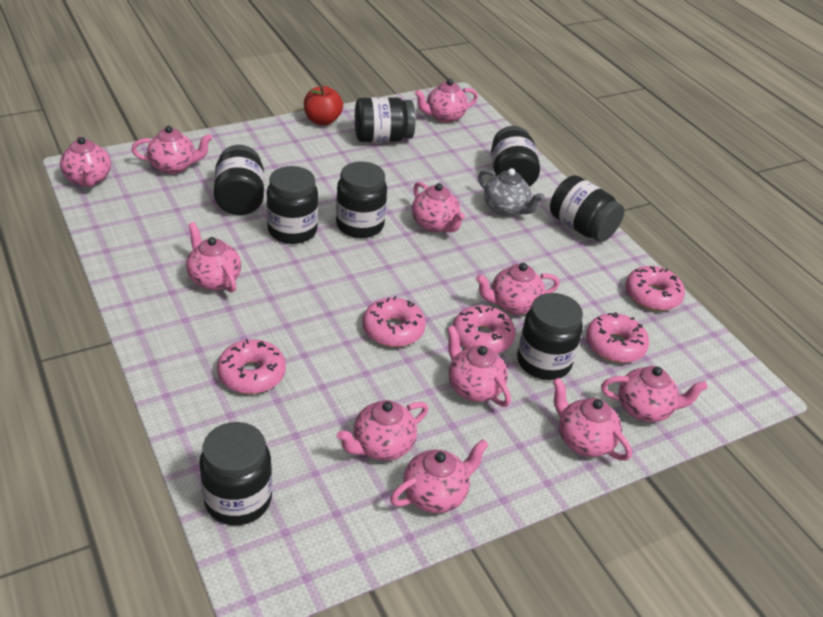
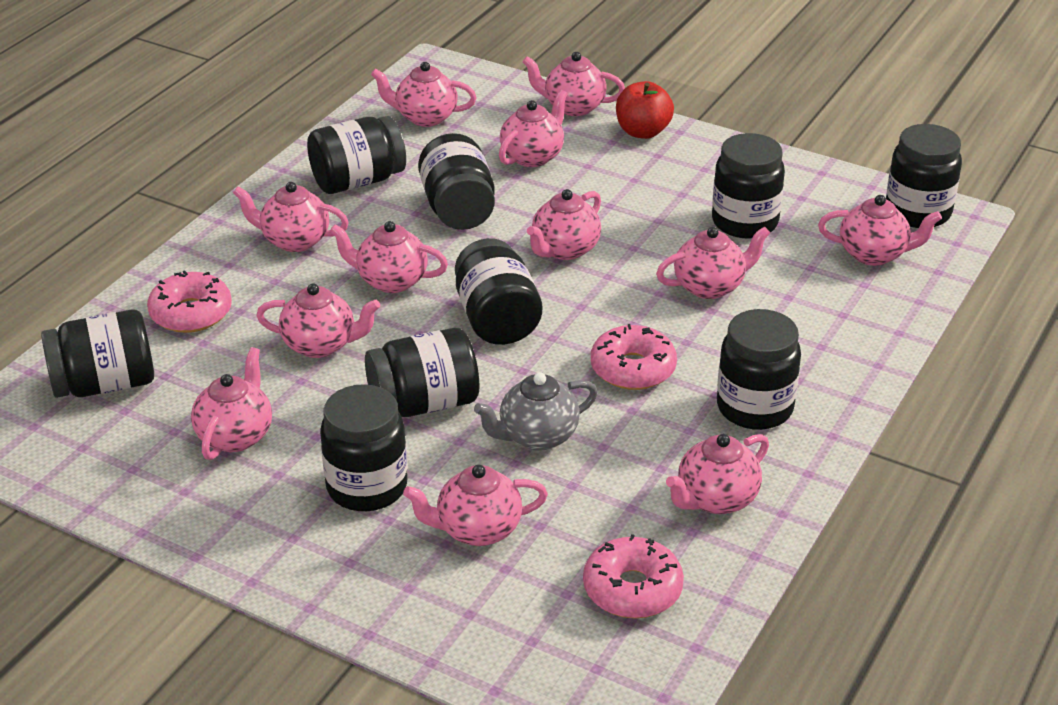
black jar: 8 -> 9
pink donut: 5 -> 3
pink teapot: 11 -> 12

